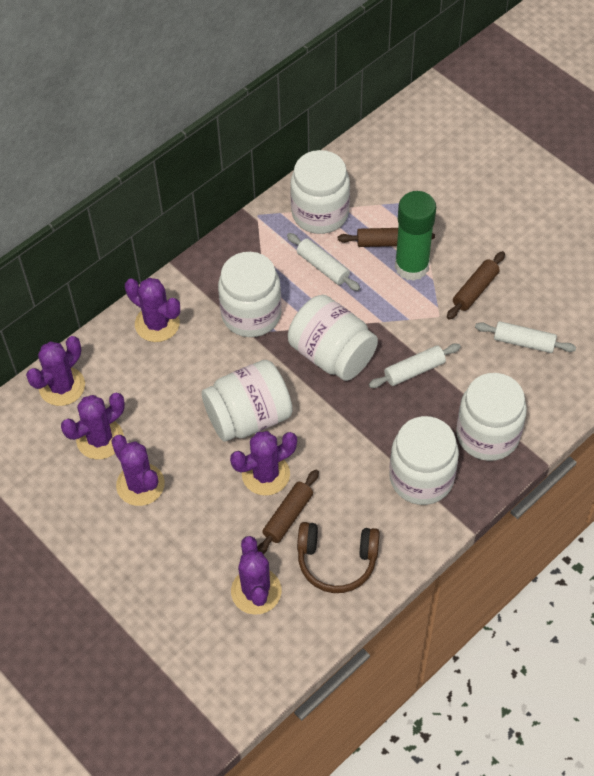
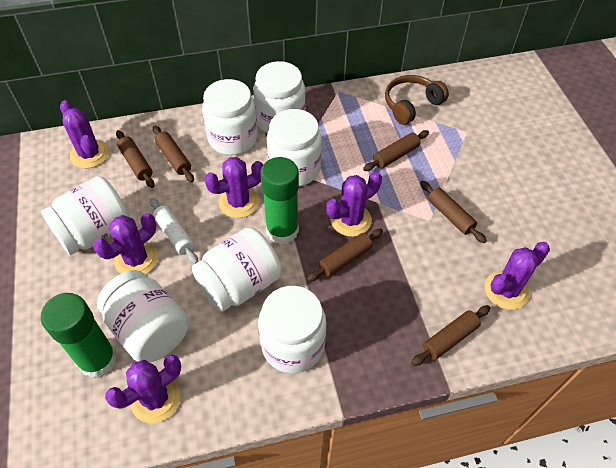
brown rolling pin: 3 -> 6
green glue stick: 1 -> 2
white jar: 6 -> 7
white rolling pin: 3 -> 1

